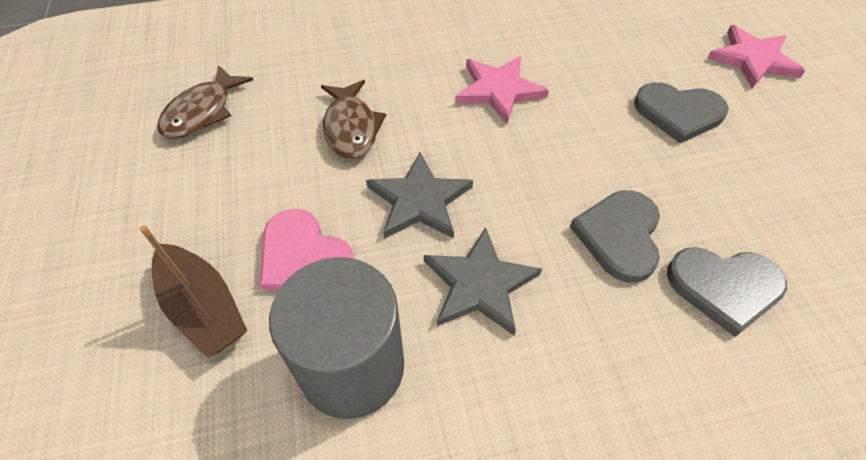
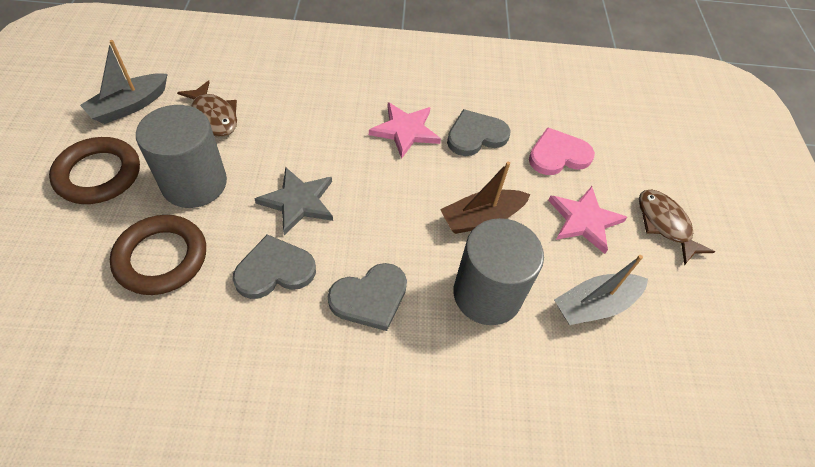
brown ring: 0 -> 2
grey boat: 0 -> 2
grey cylinder: 1 -> 2
grey star: 2 -> 1

